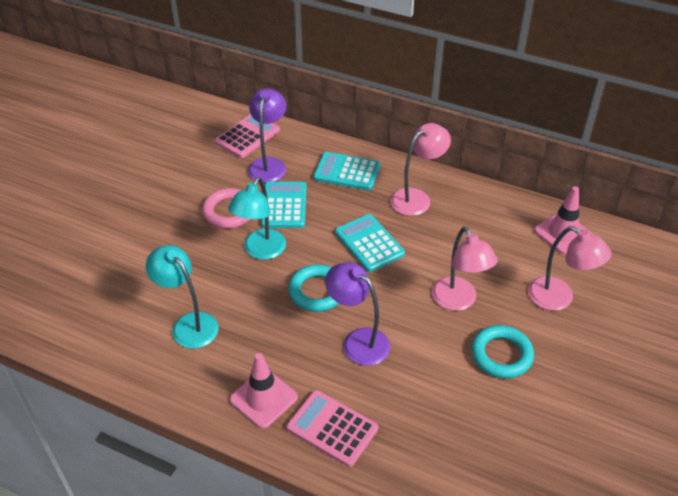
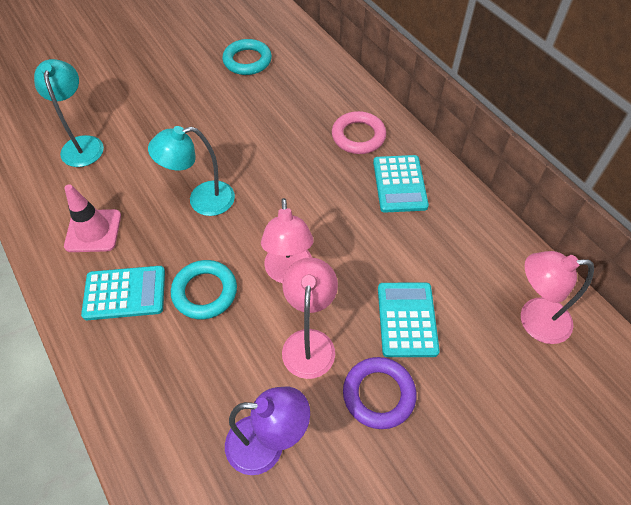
pink calculator: 2 -> 0
pink traffic cone: 2 -> 1
purple lamp: 2 -> 1
purple ring: 0 -> 1

